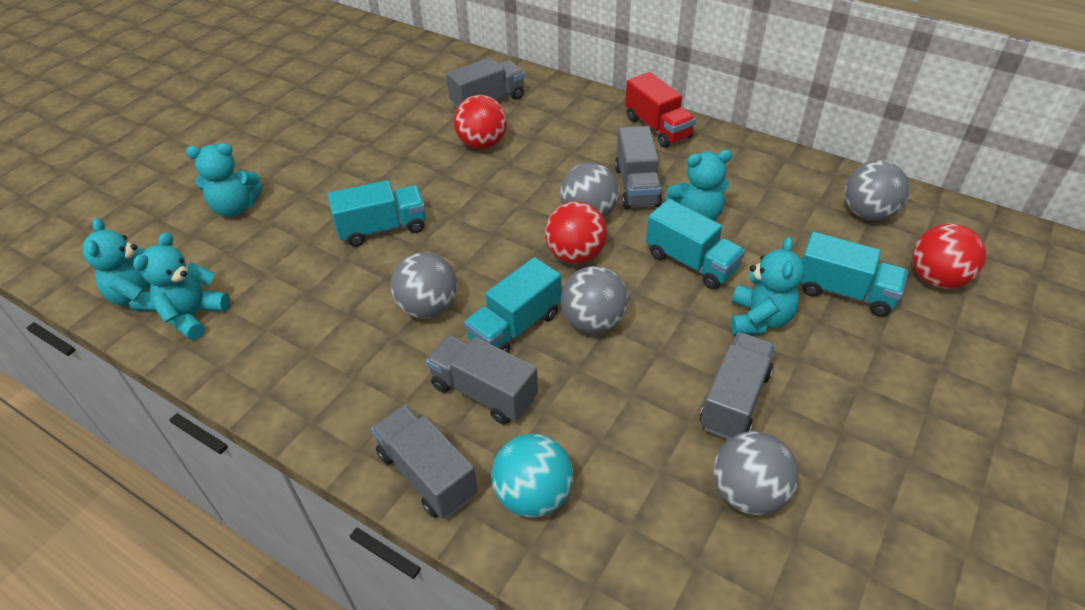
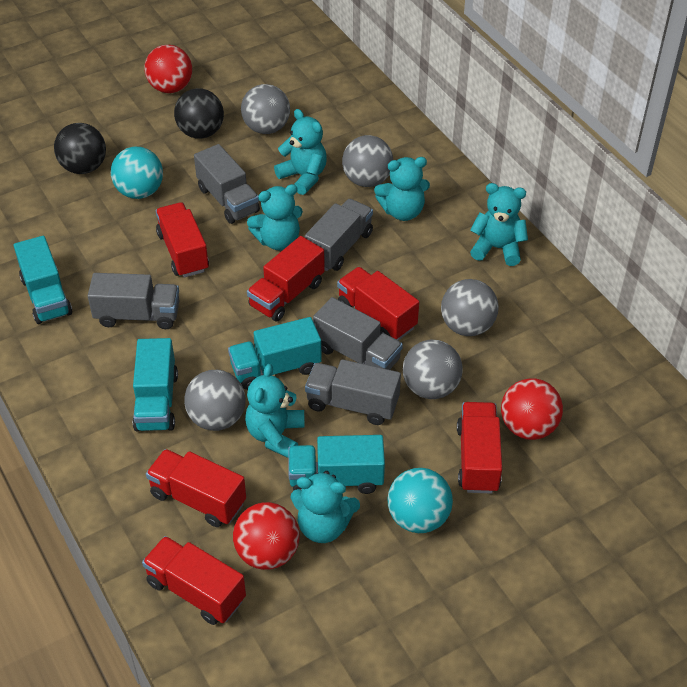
black ball: 0 -> 2
red truck: 1 -> 6
turquoise ball: 1 -> 2
turquoise teddy bear: 5 -> 6

